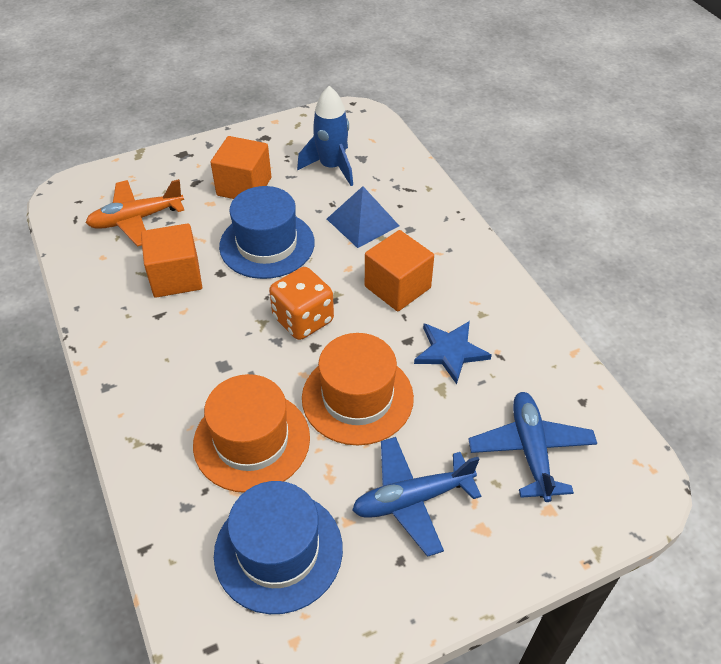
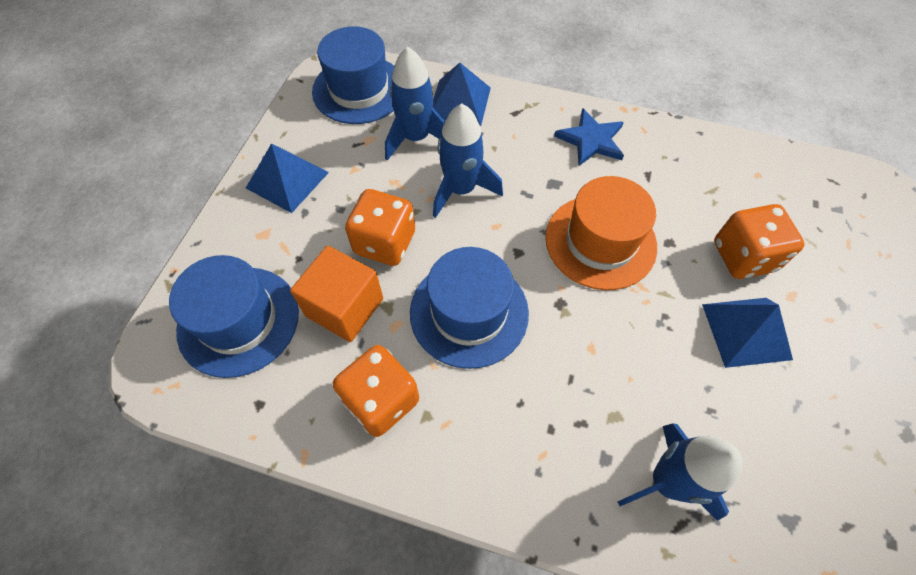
blue hat: 2 -> 3
blue plane: 2 -> 0
blue pyramid: 1 -> 3
blue rocket: 1 -> 3
orange cube: 3 -> 1
orange dice: 1 -> 3
orange hat: 2 -> 1
orange plane: 1 -> 0

